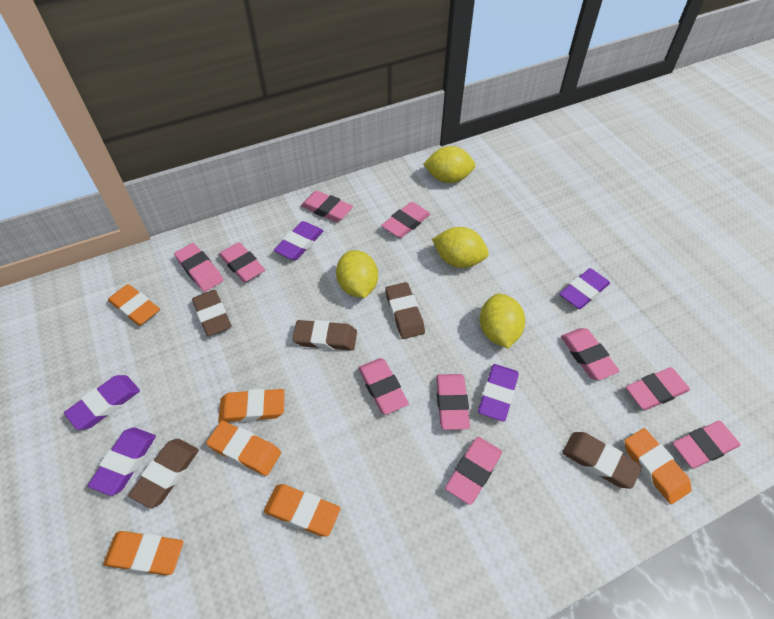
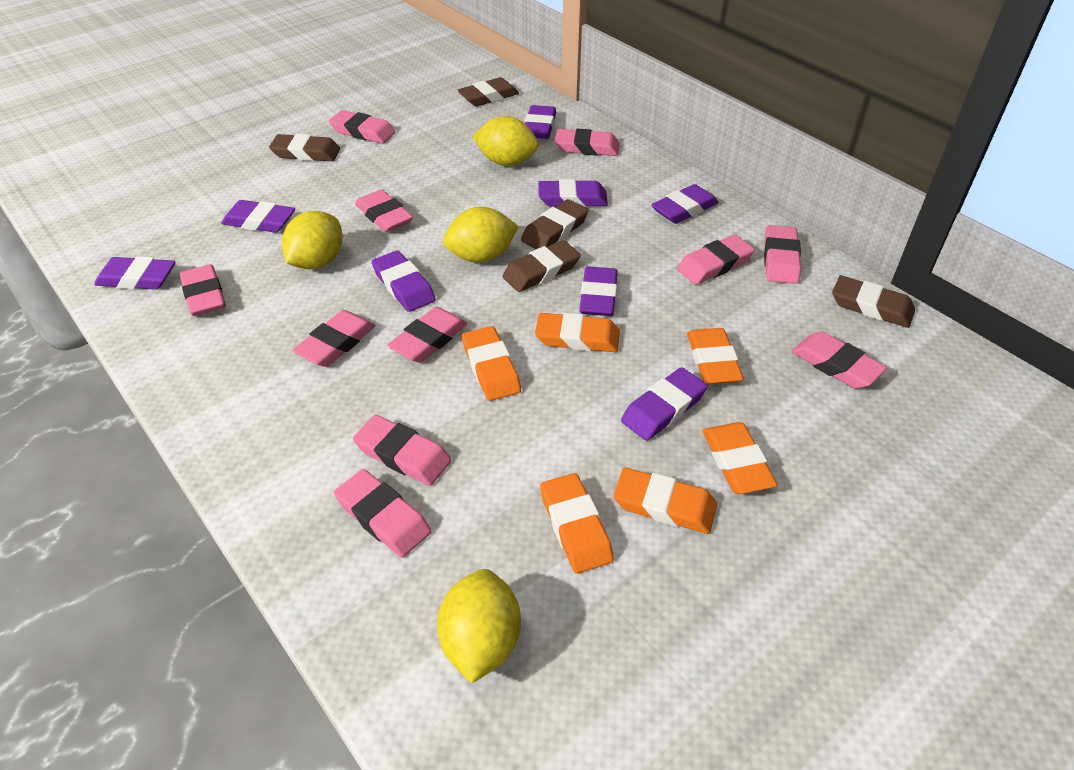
pink eraser: 10 -> 11
purple eraser: 5 -> 8

